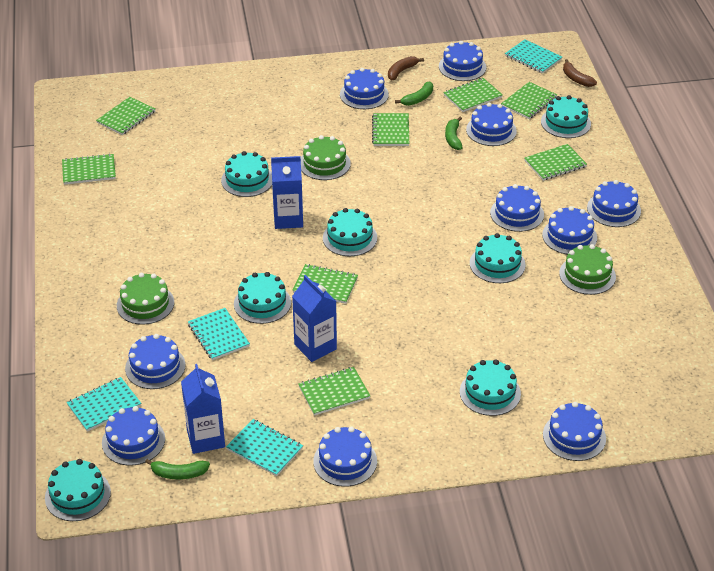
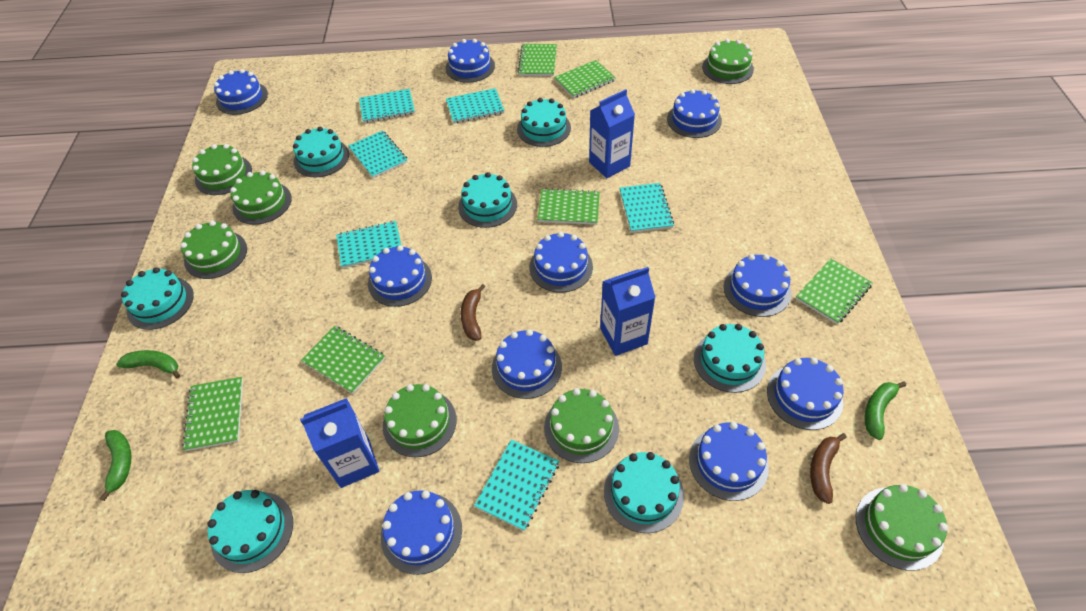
green cake: 3 -> 7
green notebook: 8 -> 6
turquoise notebook: 4 -> 6

